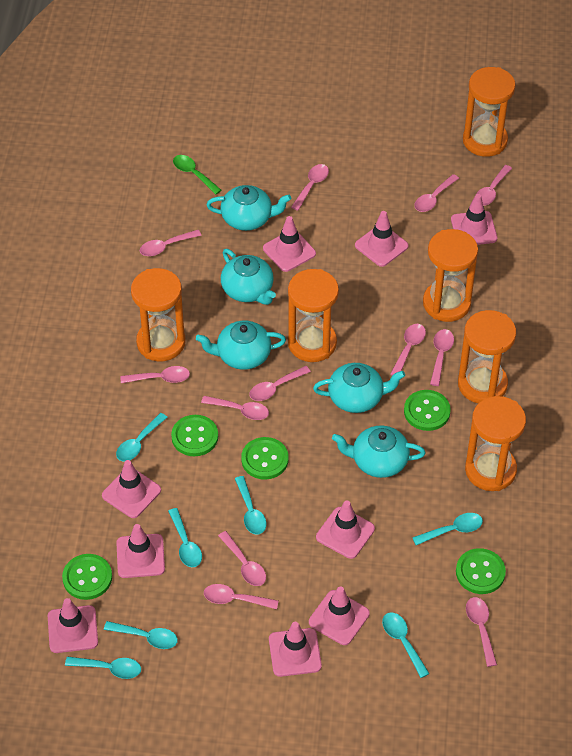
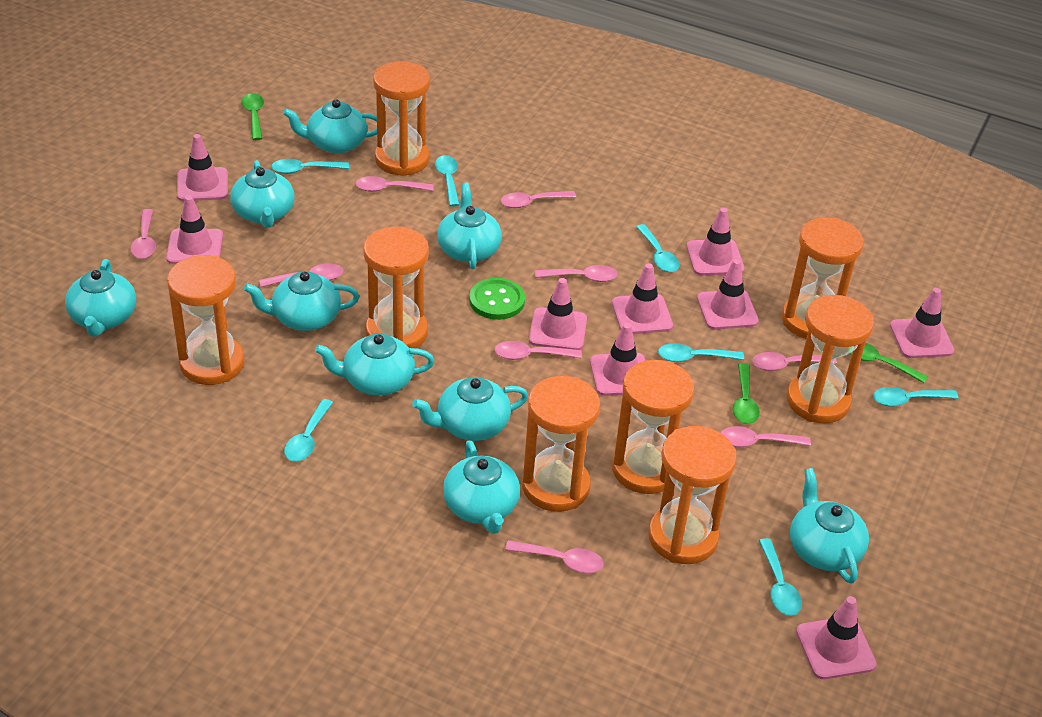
green button: 5 -> 1
green spoon: 1 -> 3
orange hourglass: 6 -> 8
pink spoon: 12 -> 9
turquoise teapot: 5 -> 9

